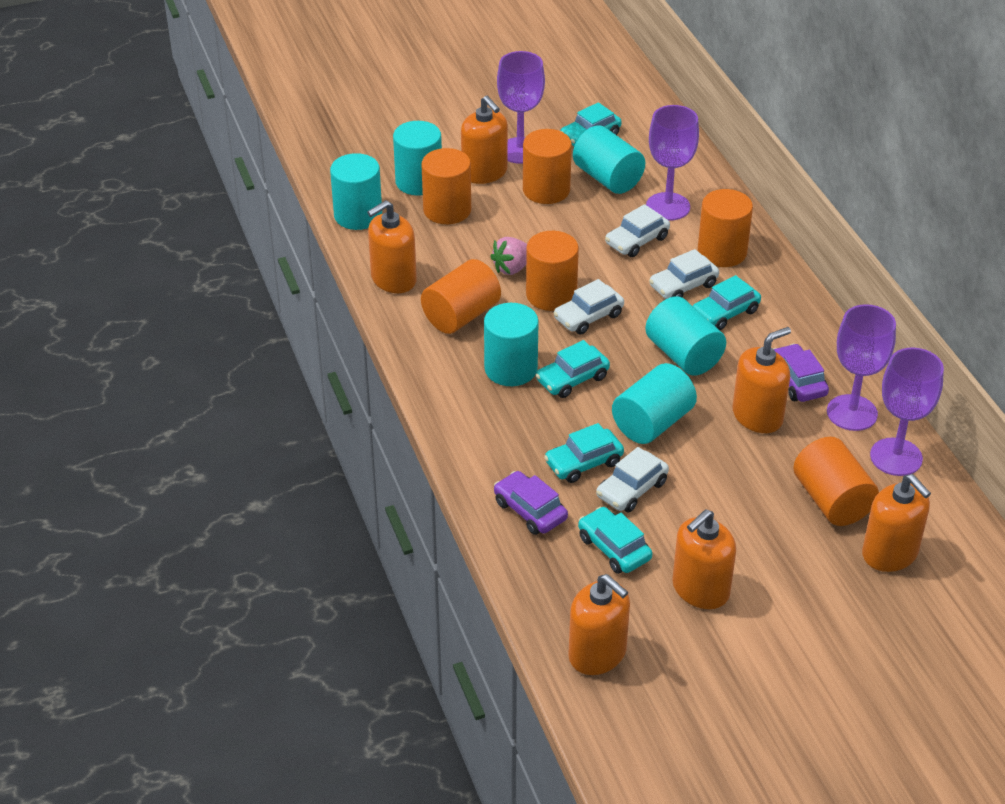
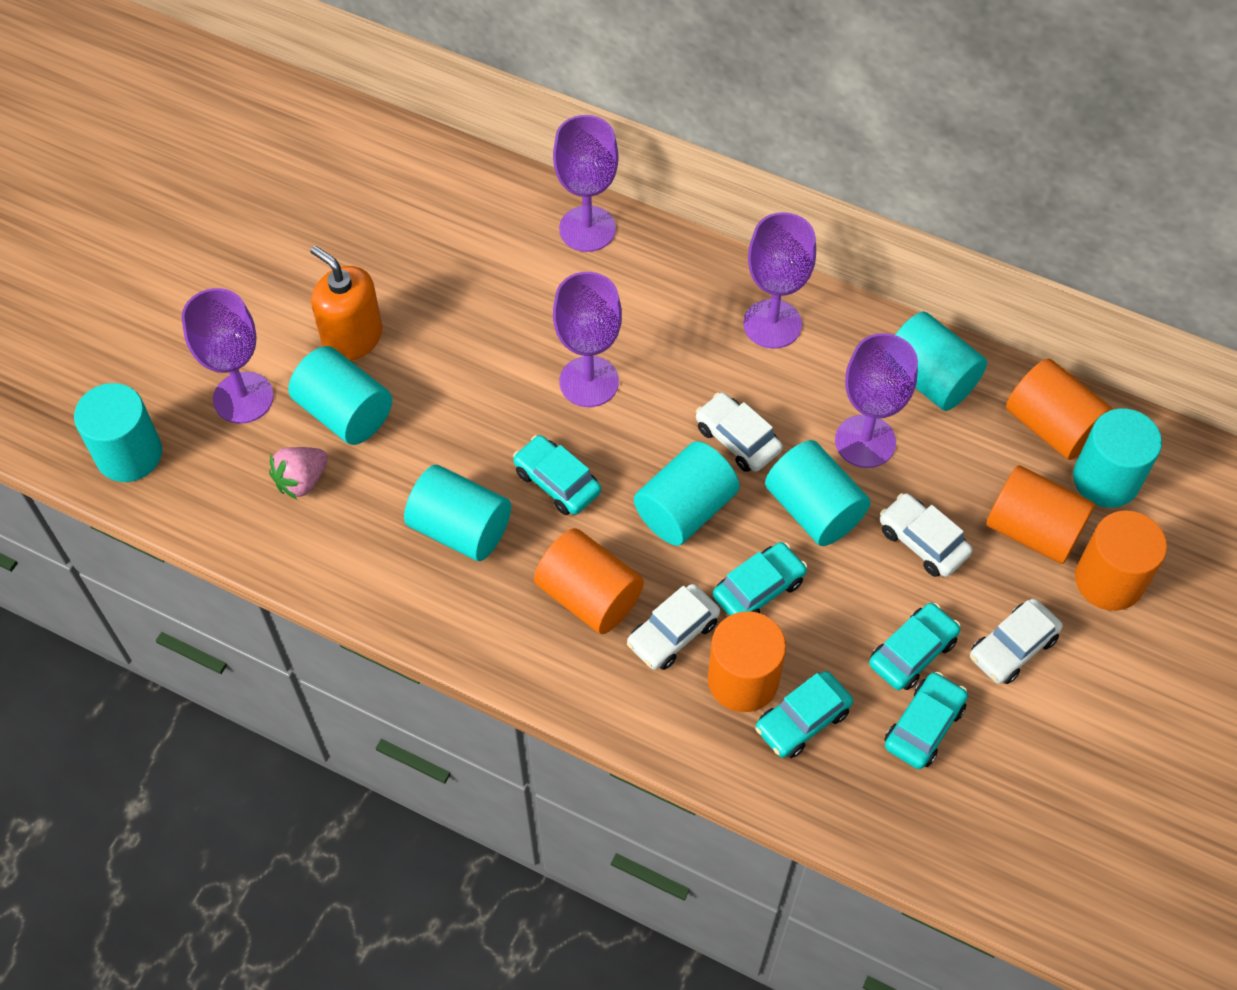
orange cylinder: 6 -> 5
orange soap dispenser: 6 -> 1
purple car: 2 -> 0
purple goblet: 4 -> 5
turquoise cylinder: 6 -> 7

